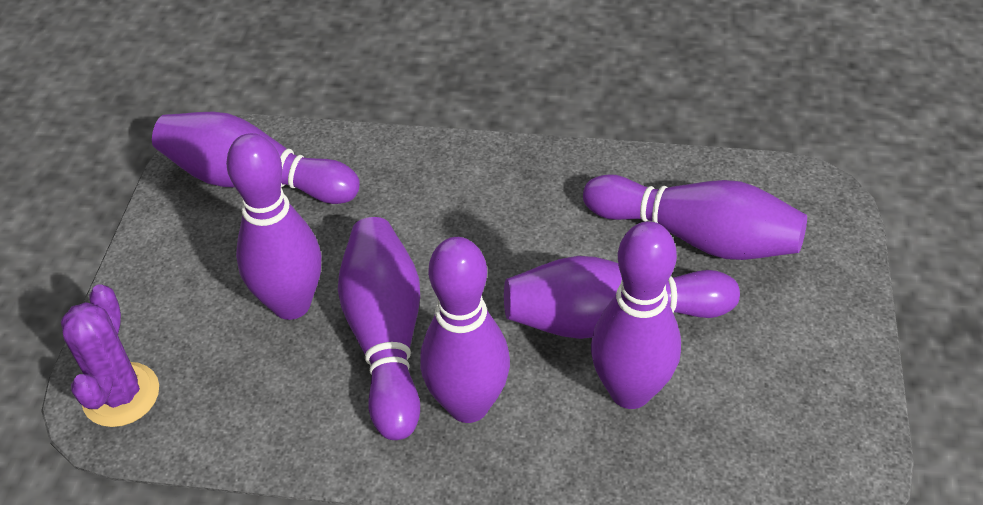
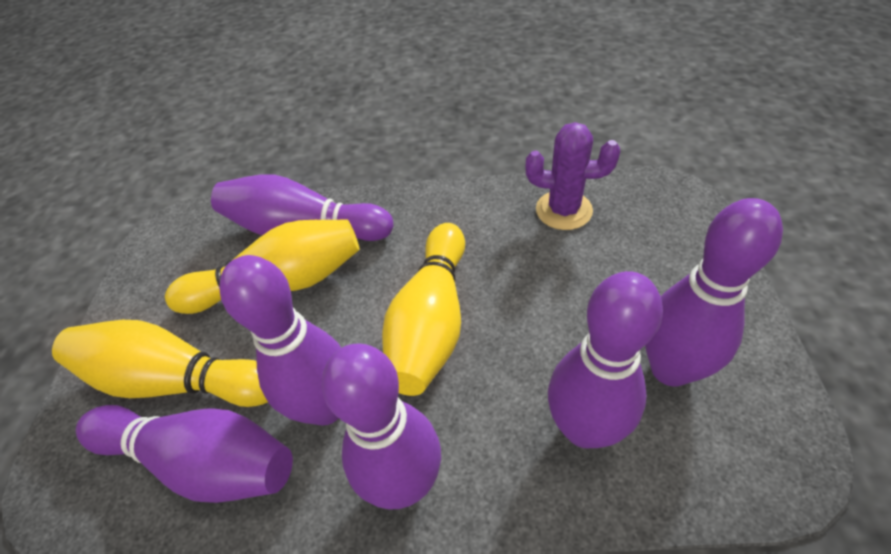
purple bowling pin: 7 -> 6
yellow bowling pin: 0 -> 3

